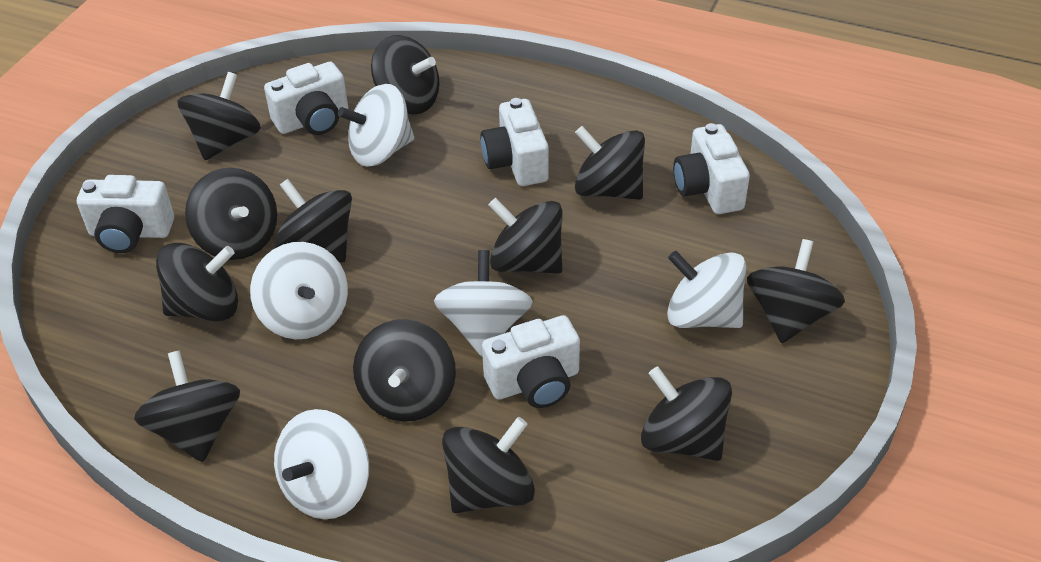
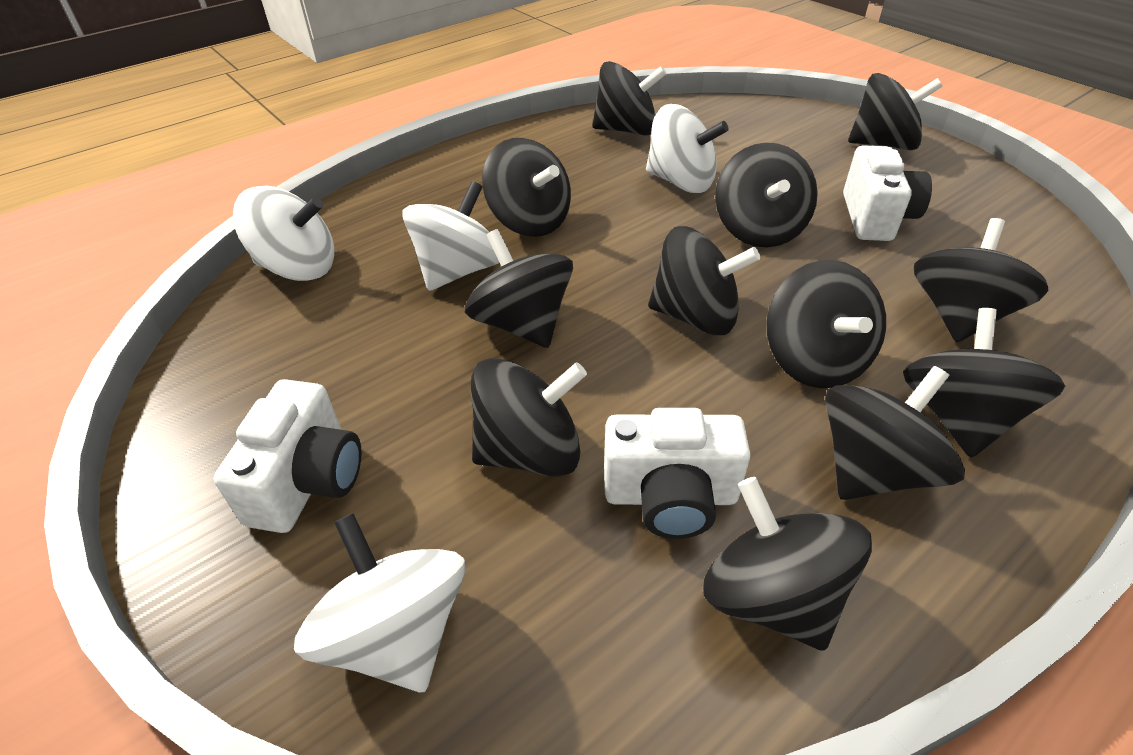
white camera: 5 -> 3
white spinning top: 5 -> 4

